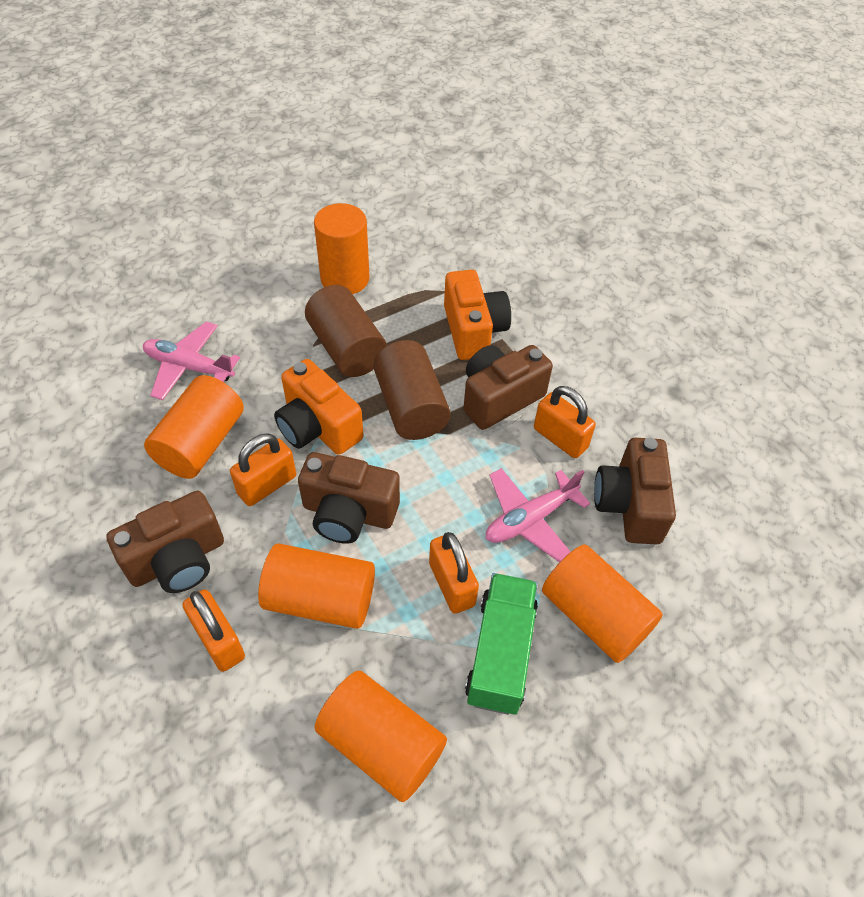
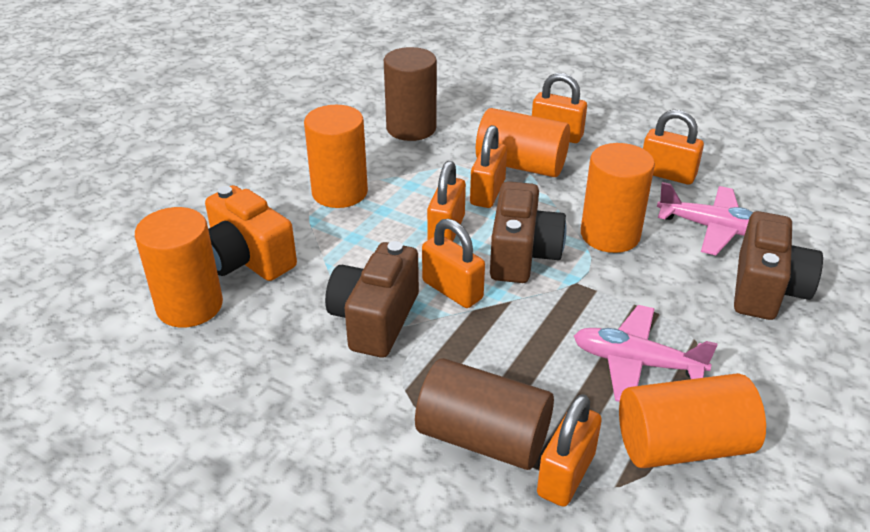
brown camera: 4 -> 3
green truck: 1 -> 0
orange camera: 2 -> 1
orange padlock: 4 -> 6

